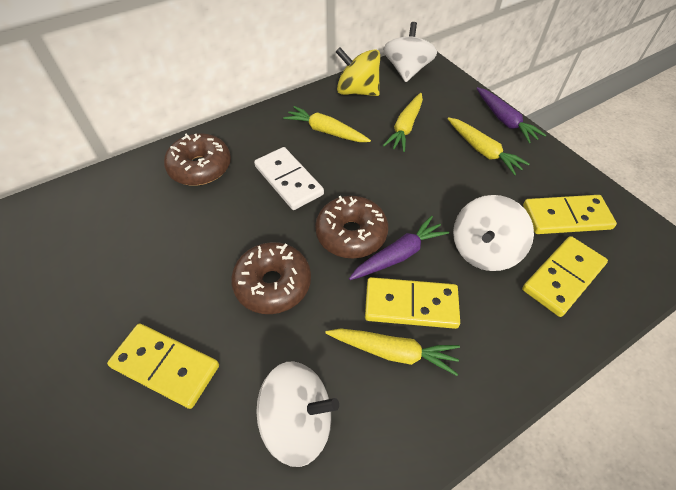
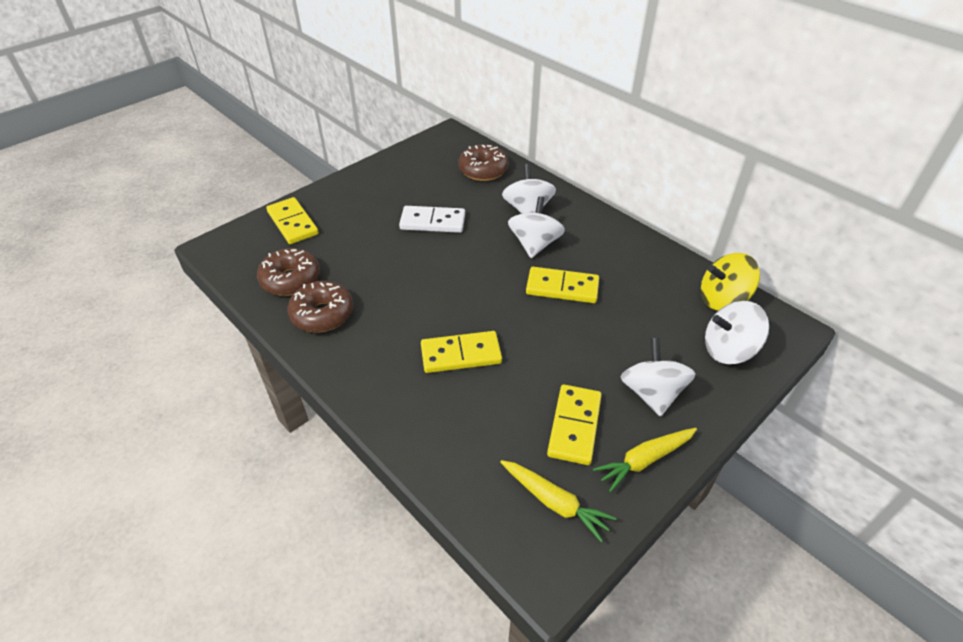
purple carrot: 2 -> 0
white spinning top: 3 -> 4
yellow carrot: 4 -> 2

